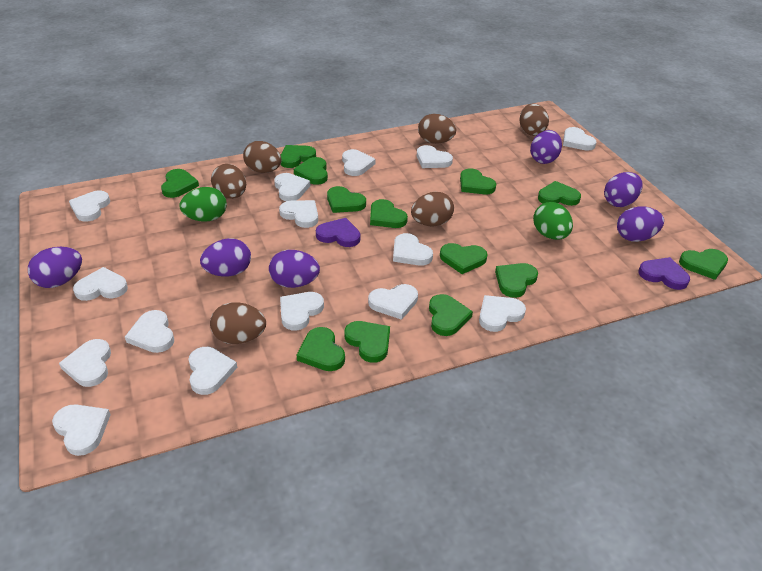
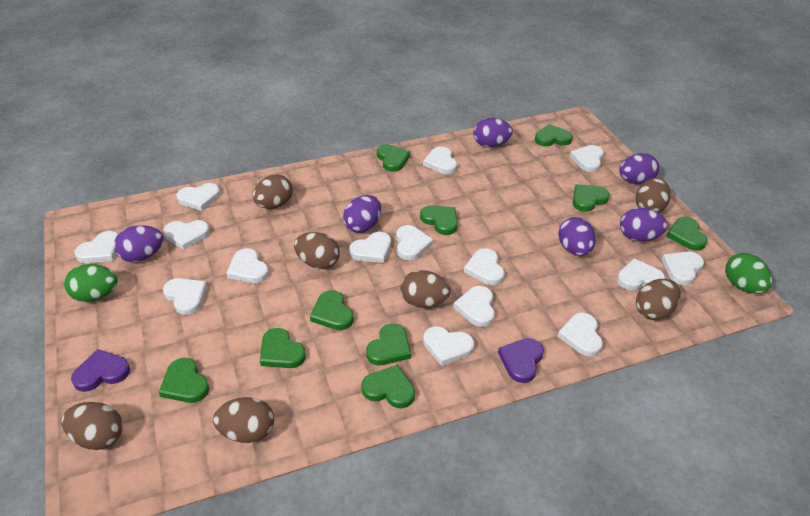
brown egg: 6 -> 7
green heart: 13 -> 10

